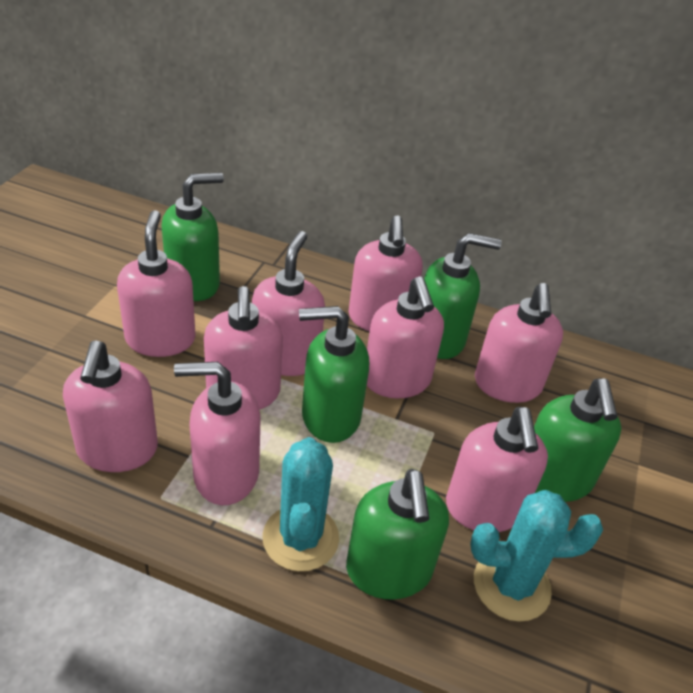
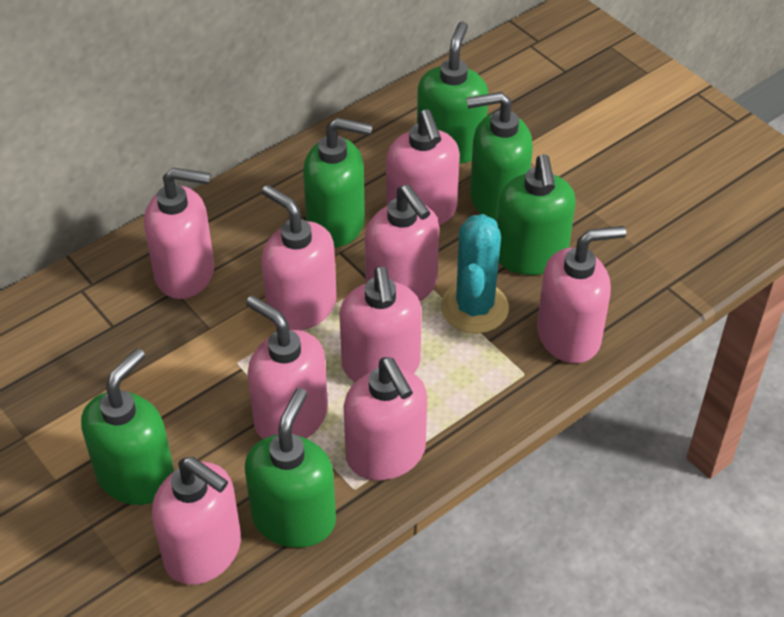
green soap dispenser: 5 -> 6
turquoise cactus: 2 -> 1

